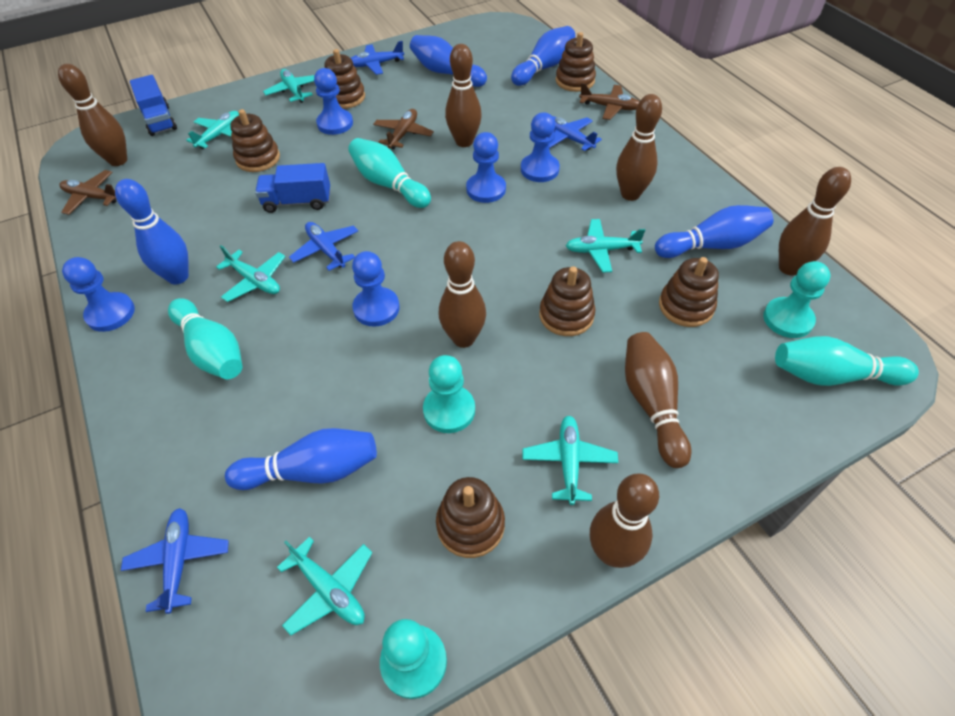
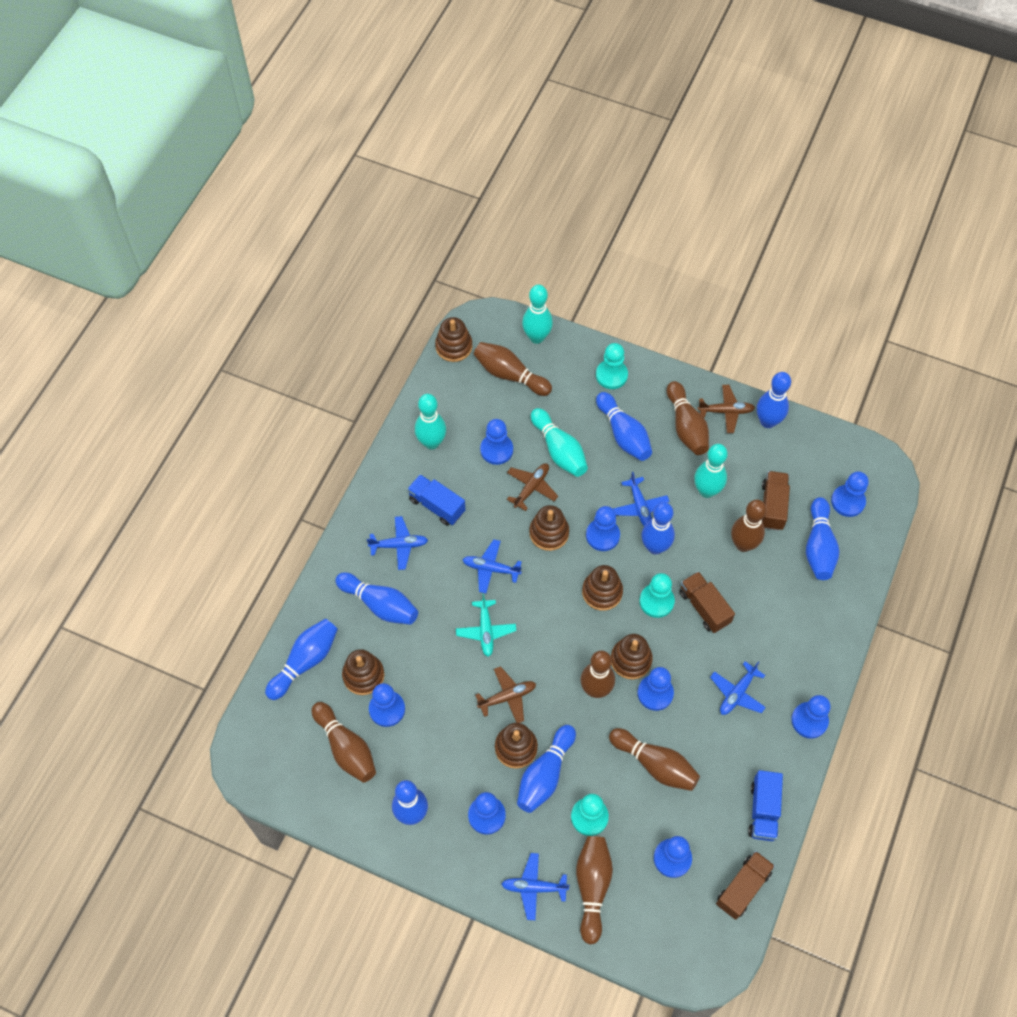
blue bowling pin: 5 -> 8
blue pawn: 5 -> 8
blue plane: 4 -> 5
brown truck: 0 -> 3
turquoise bowling pin: 3 -> 4
turquoise plane: 6 -> 1

